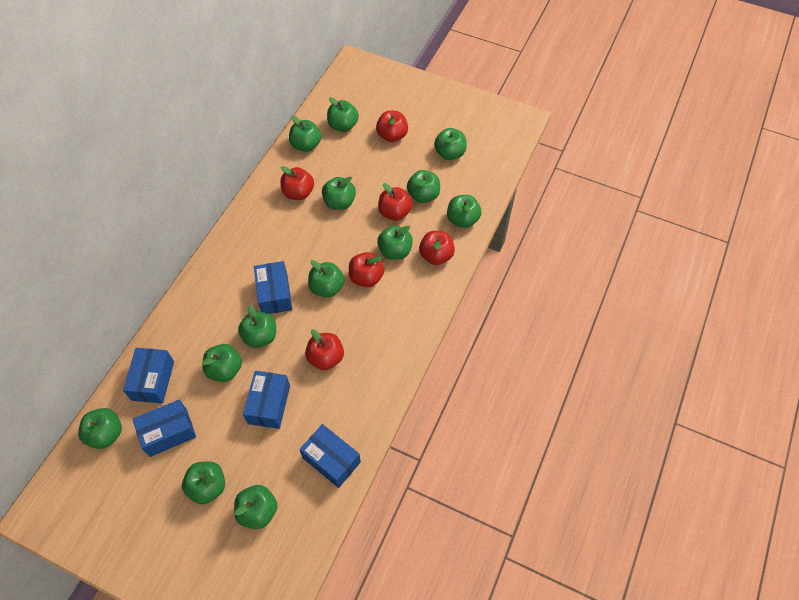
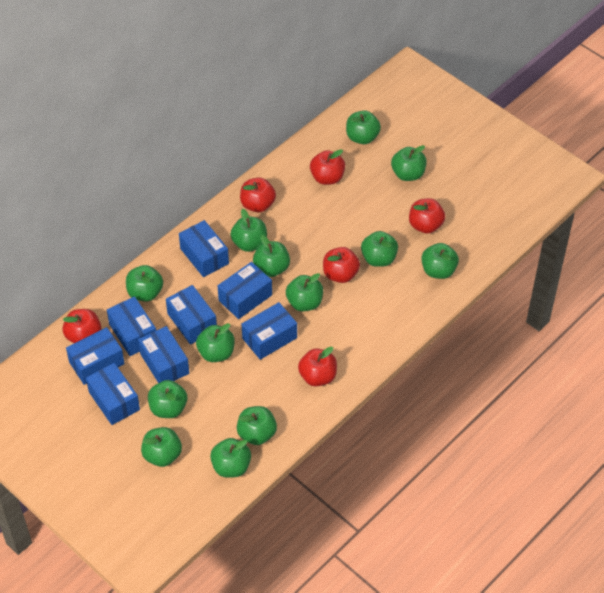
blue box: 5 -> 8

